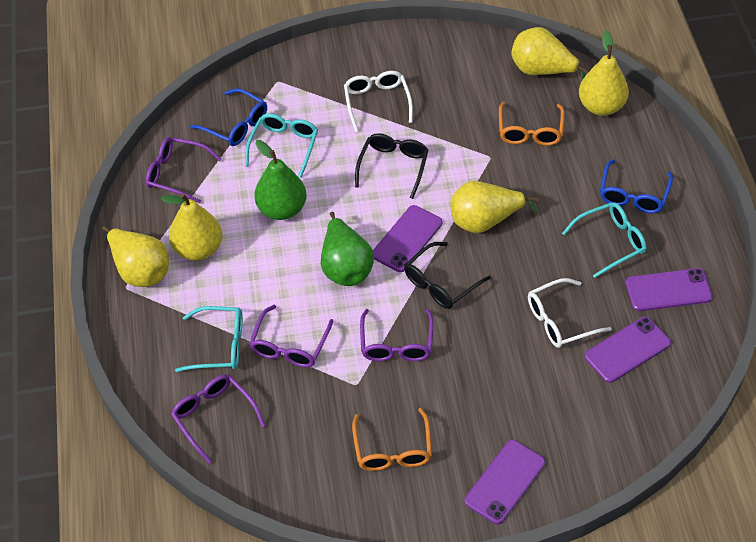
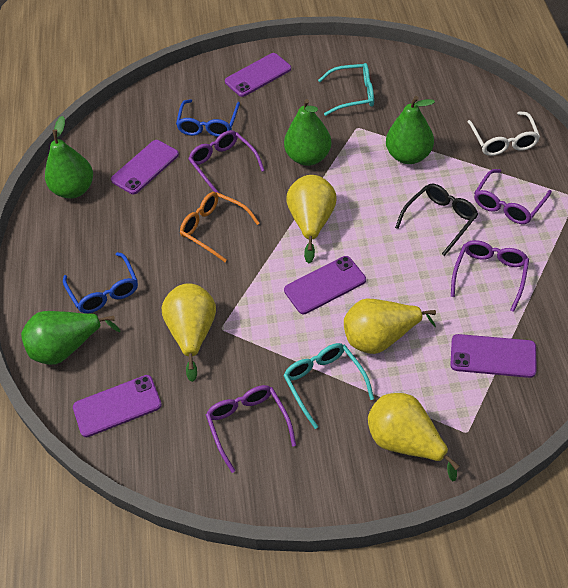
black glasses: 2 -> 1
green pear: 2 -> 4
orange glasses: 2 -> 1
purple phone: 4 -> 5
turquoise glasses: 3 -> 2
white glasses: 2 -> 1
yellow pear: 5 -> 4

